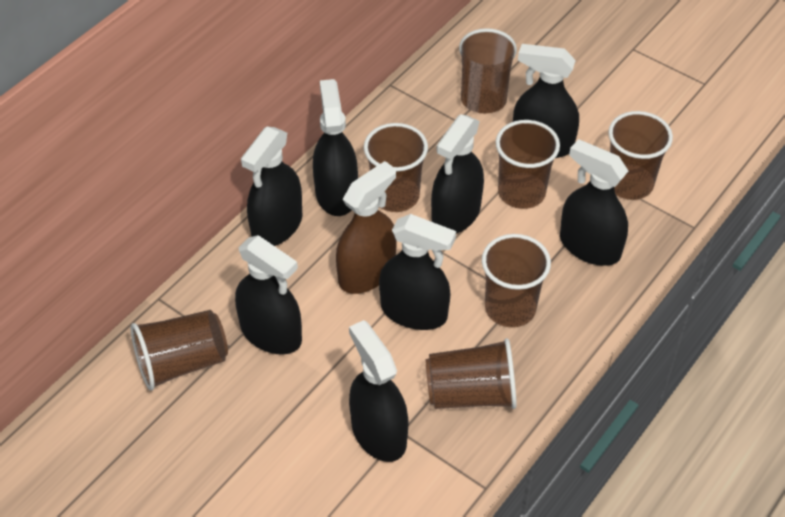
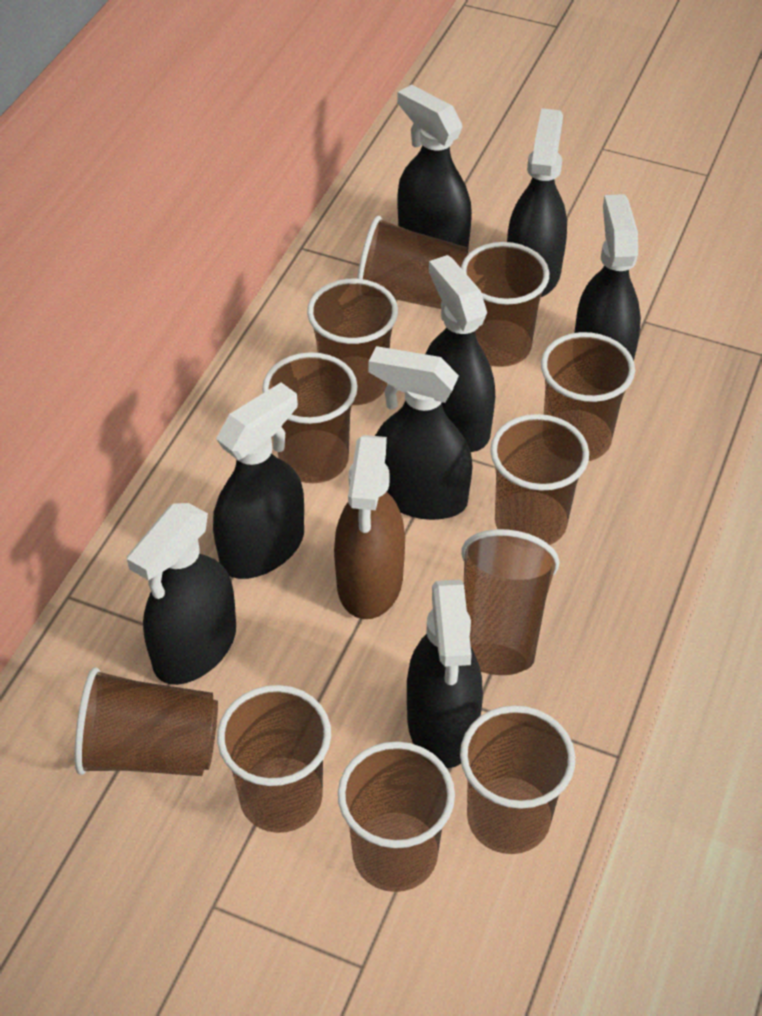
brown cup: 7 -> 11

